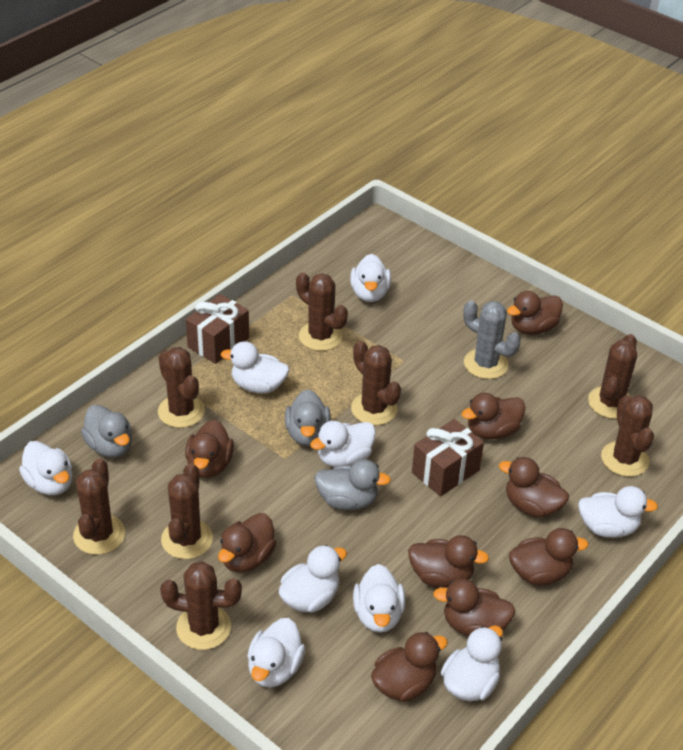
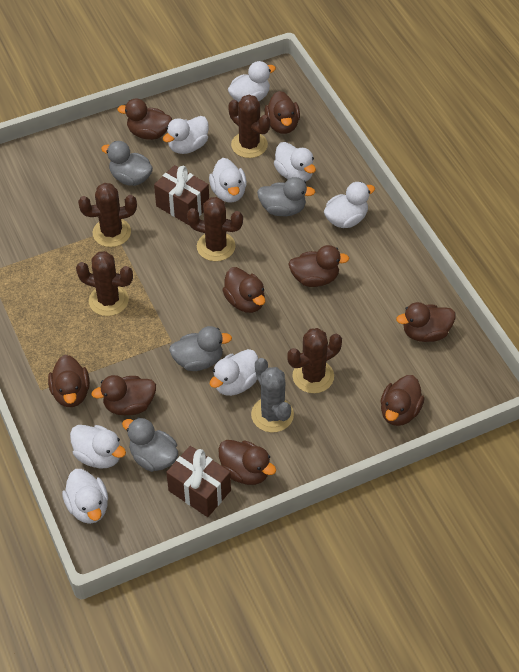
brown cactus: 8 -> 5
grey duck: 3 -> 4
white duck: 9 -> 8

